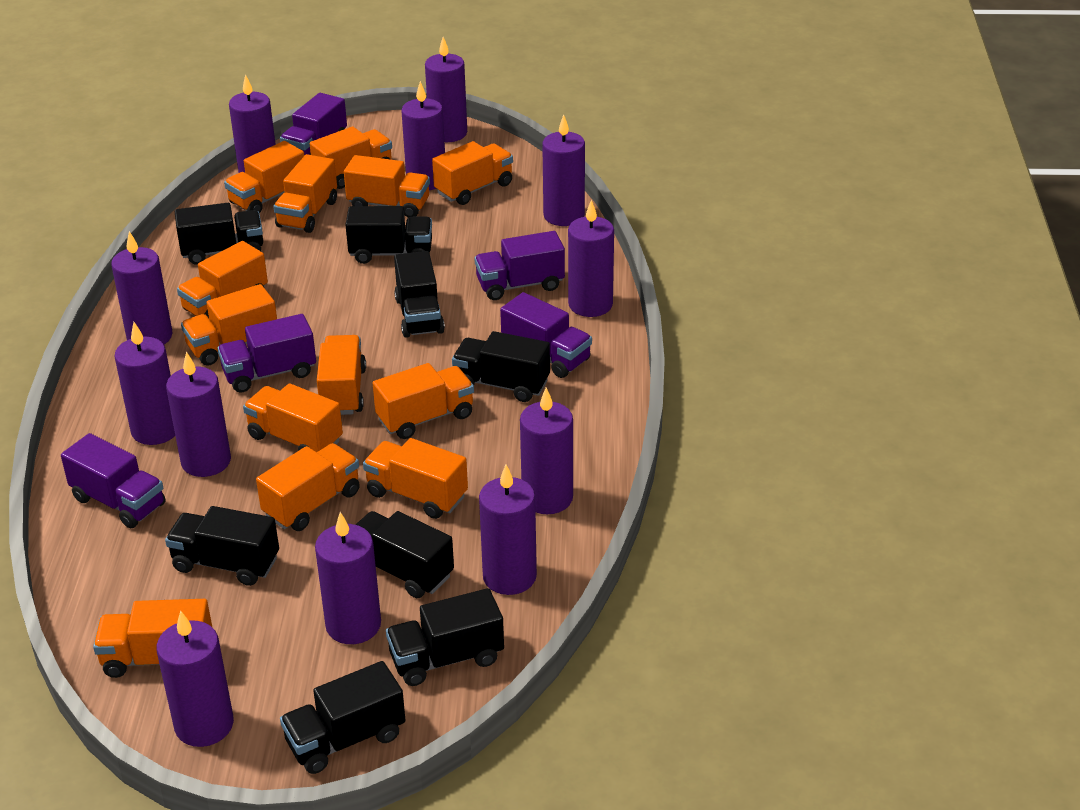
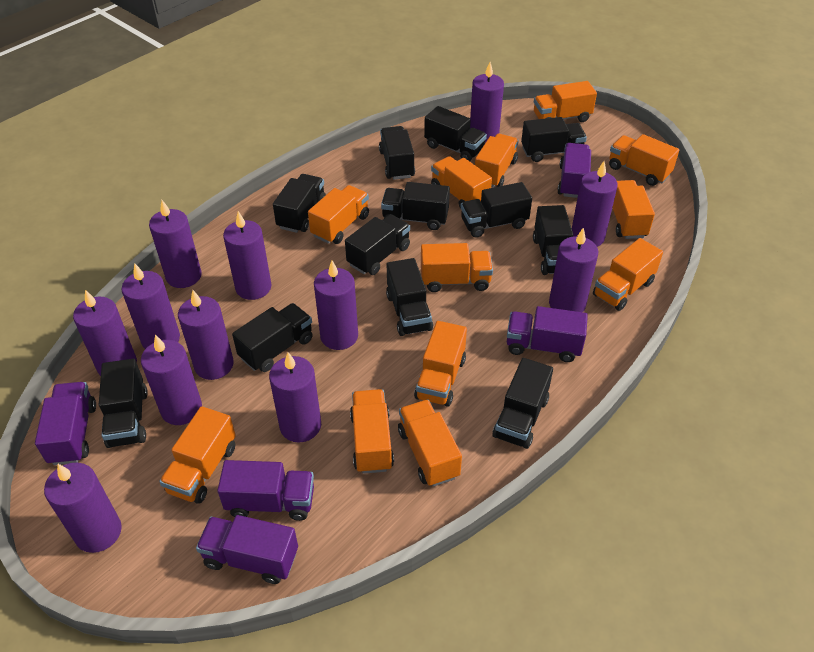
black truck: 8 -> 12
orange truck: 13 -> 12

